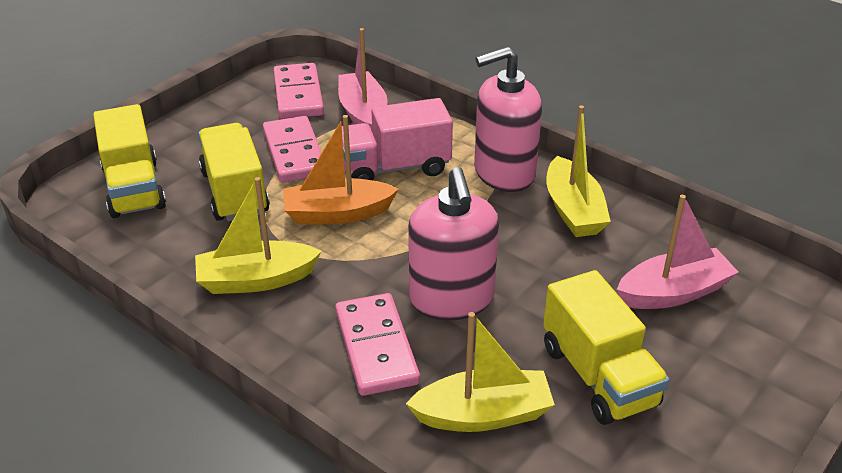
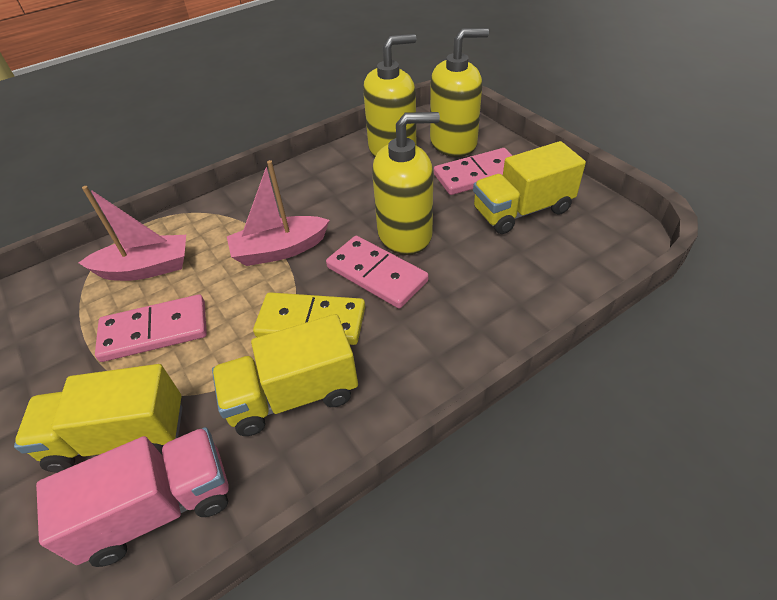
orange boat: 1 -> 0
pink soap dispenser: 2 -> 0
yellow boat: 3 -> 0
yellow domino: 0 -> 1
yellow soap dispenser: 0 -> 3

